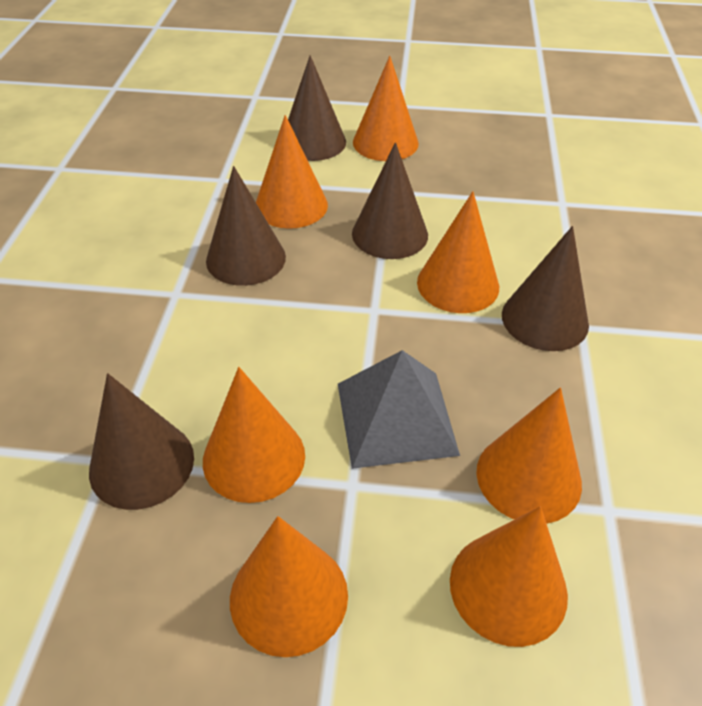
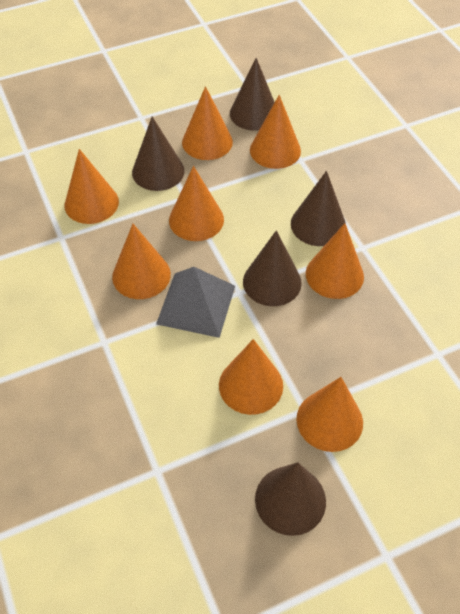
orange cone: 7 -> 8

